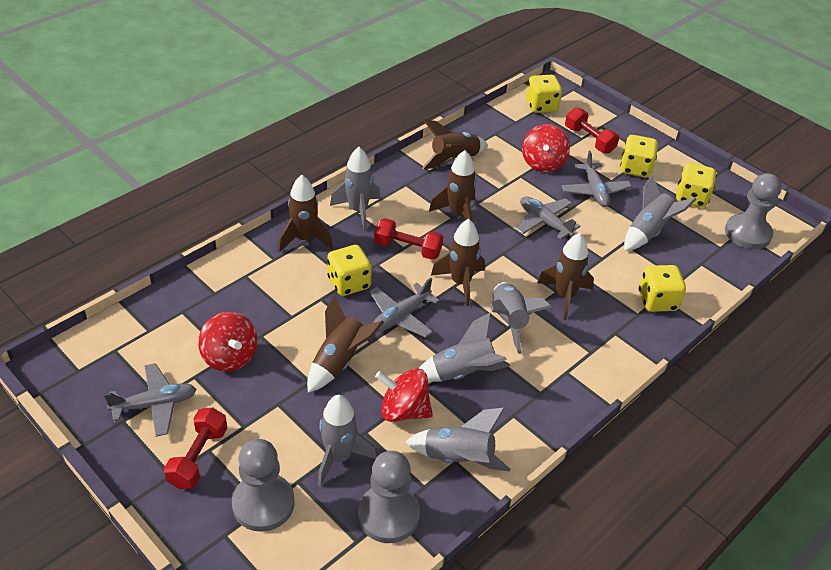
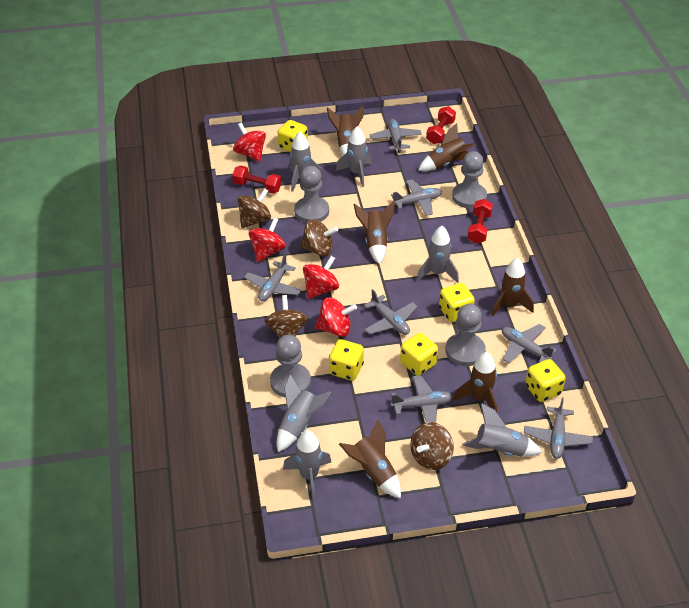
brown spinning top: 0 -> 4
grey pawn: 3 -> 4
grey plane: 4 -> 7
red spinning top: 3 -> 4

